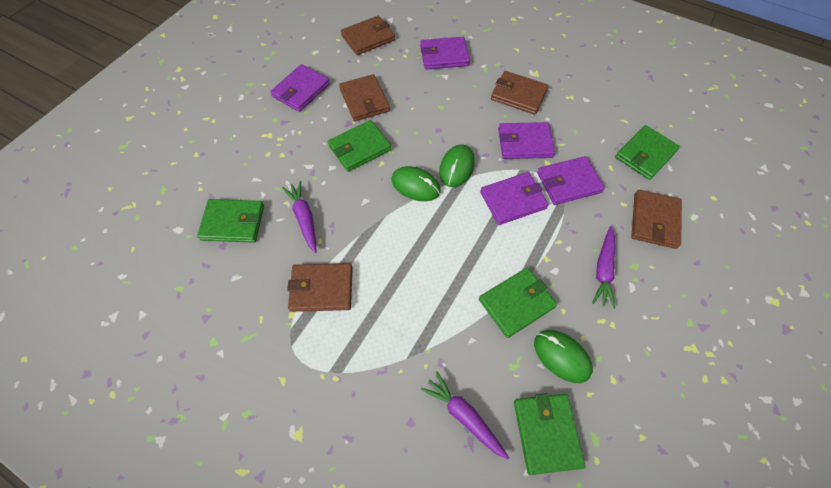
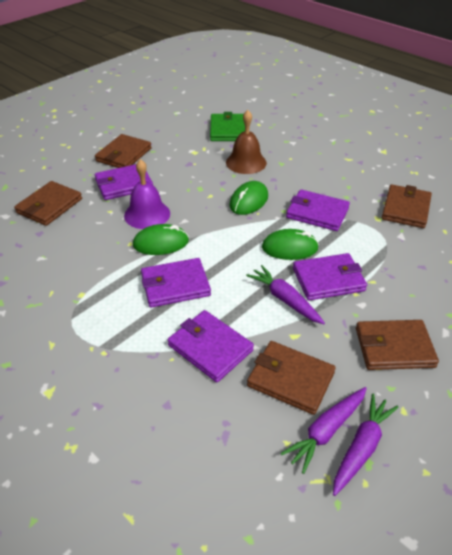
brown bell: 0 -> 1
green wallet: 5 -> 1
purple bell: 0 -> 1

